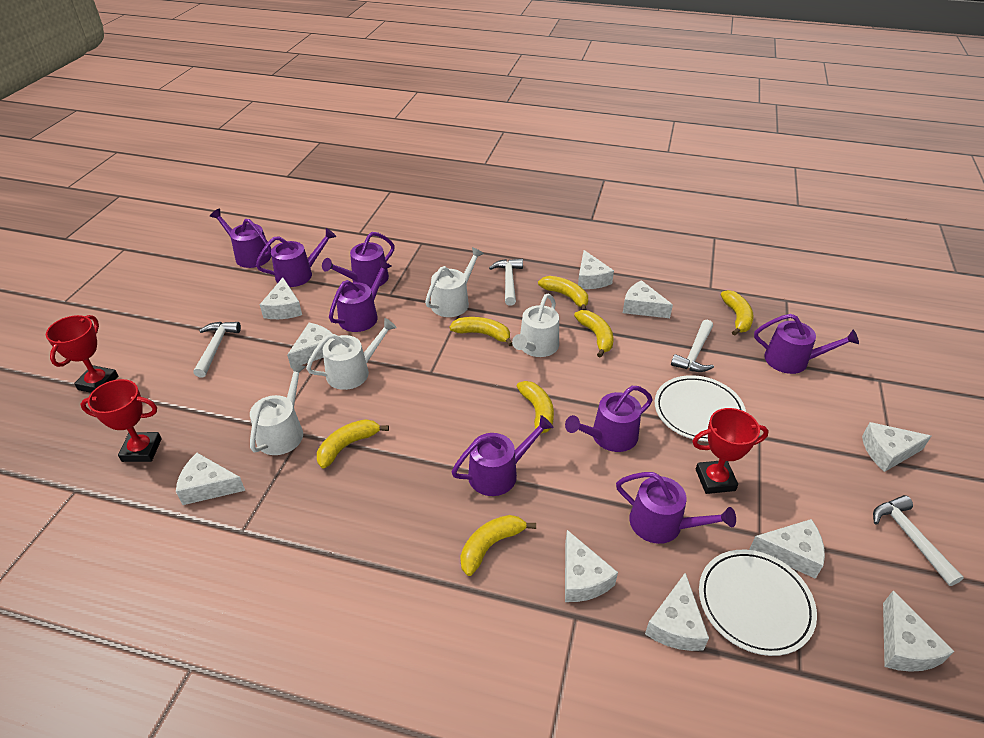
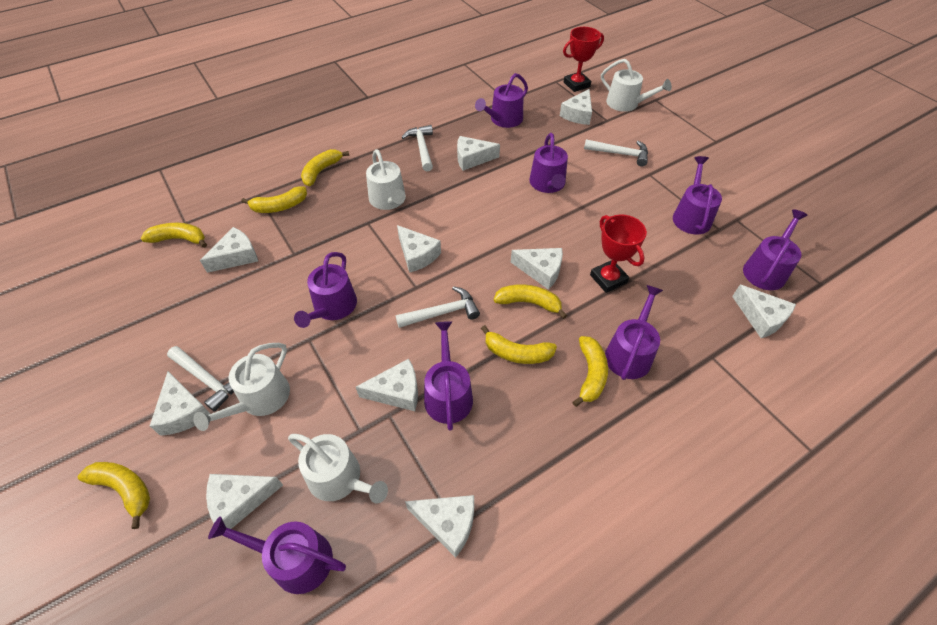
red trophy: 3 -> 2
white plate: 2 -> 0

